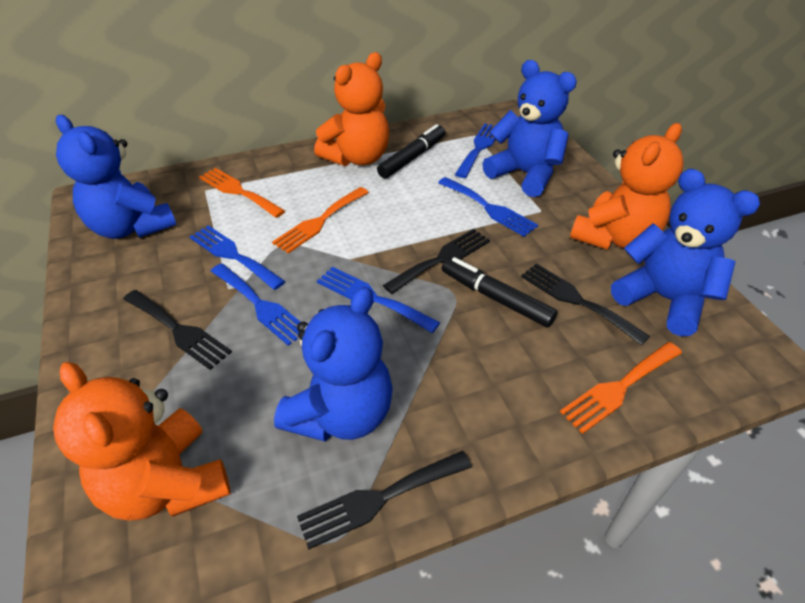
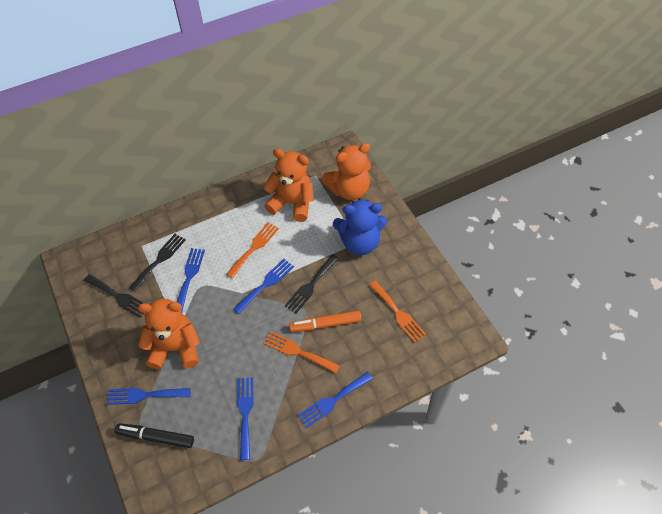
black fork: 4 -> 3
black marker: 2 -> 1
blue teddy bear: 4 -> 1
orange marker: 0 -> 1

